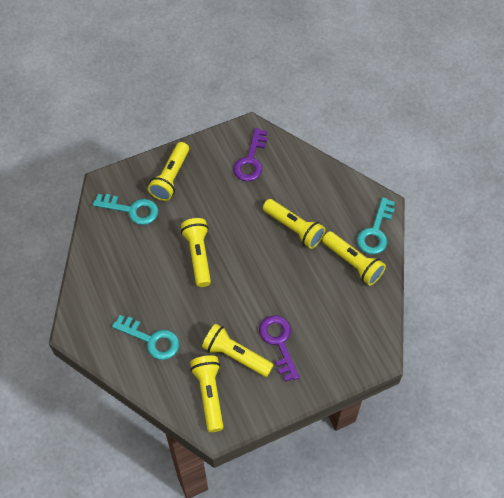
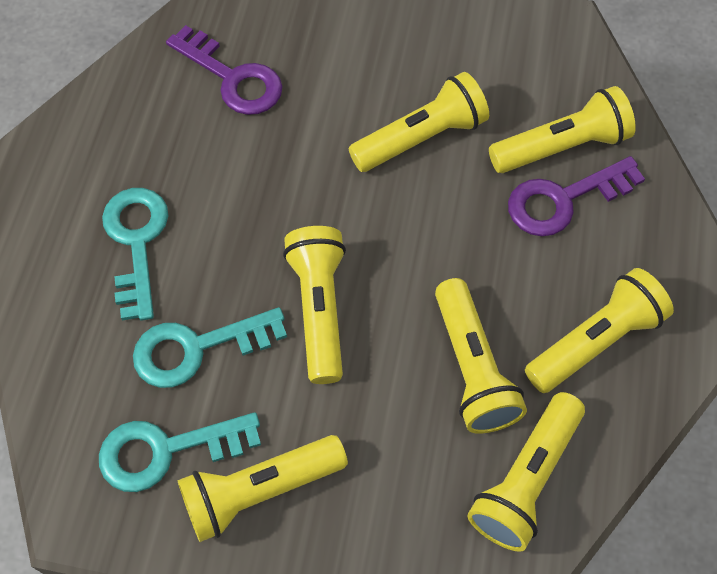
yellow flashlight: 6 -> 7

